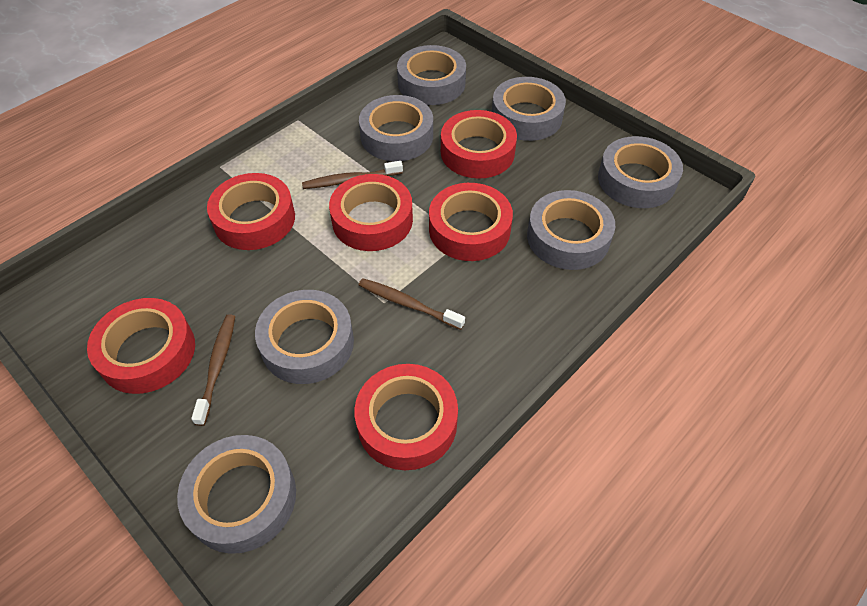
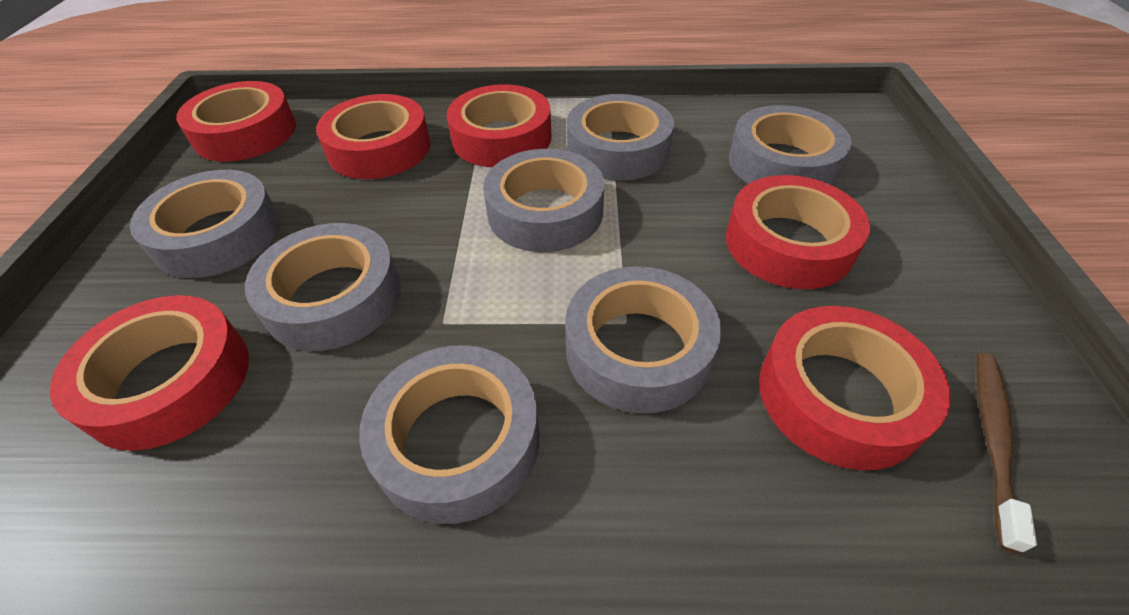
brown toothbrush: 3 -> 1

